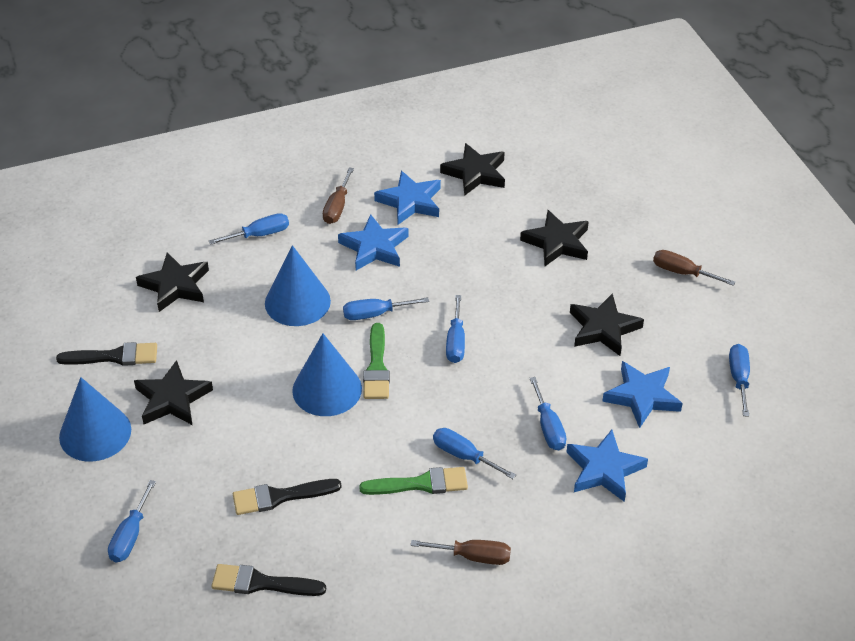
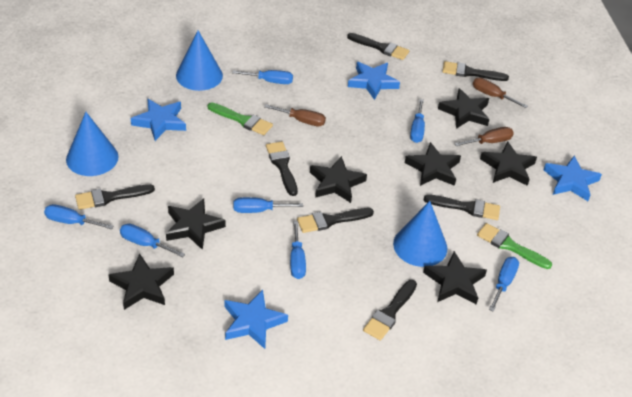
black brush: 3 -> 7
black star: 5 -> 7

